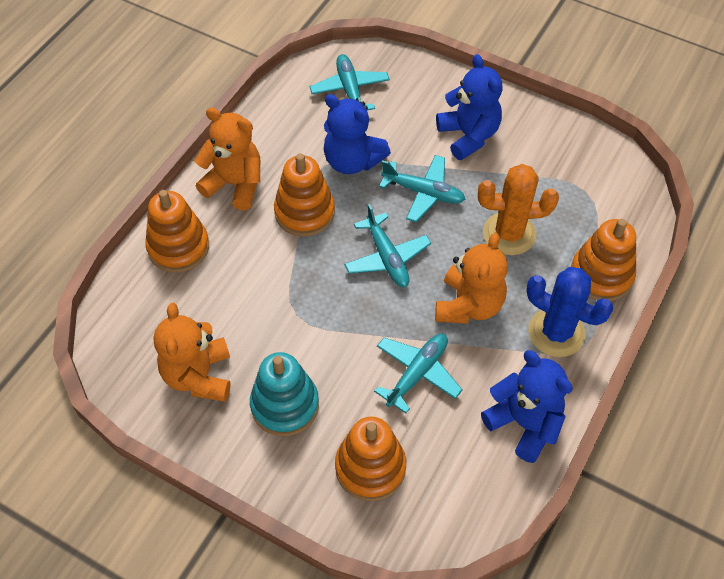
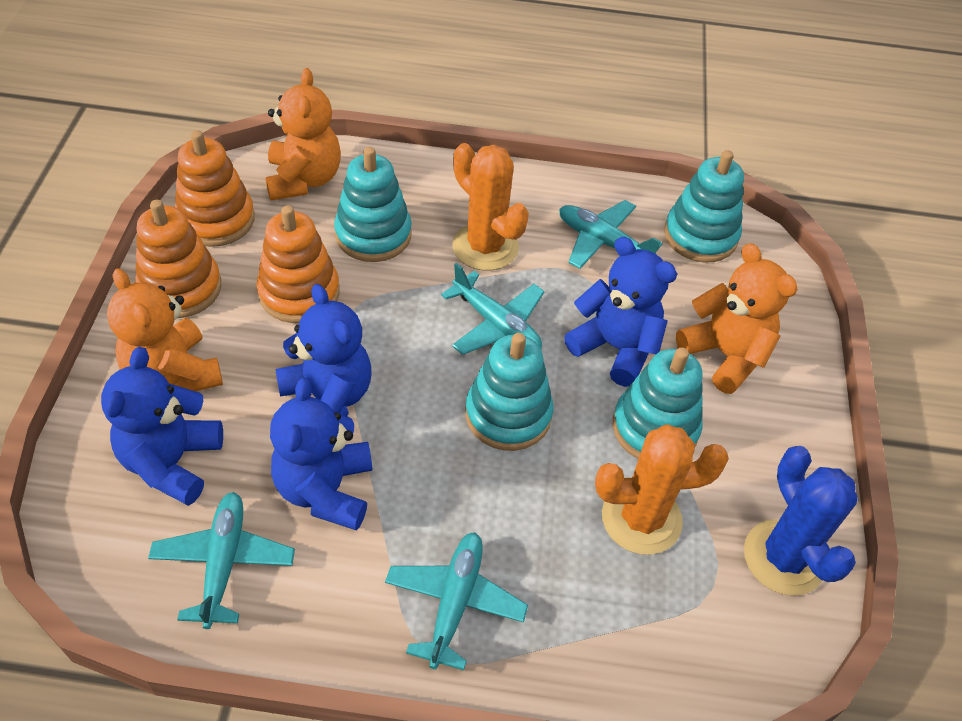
blue teddy bear: 3 -> 4
orange cactus: 1 -> 2
orange stacking toy: 4 -> 3
turquoise stacking toy: 1 -> 4

